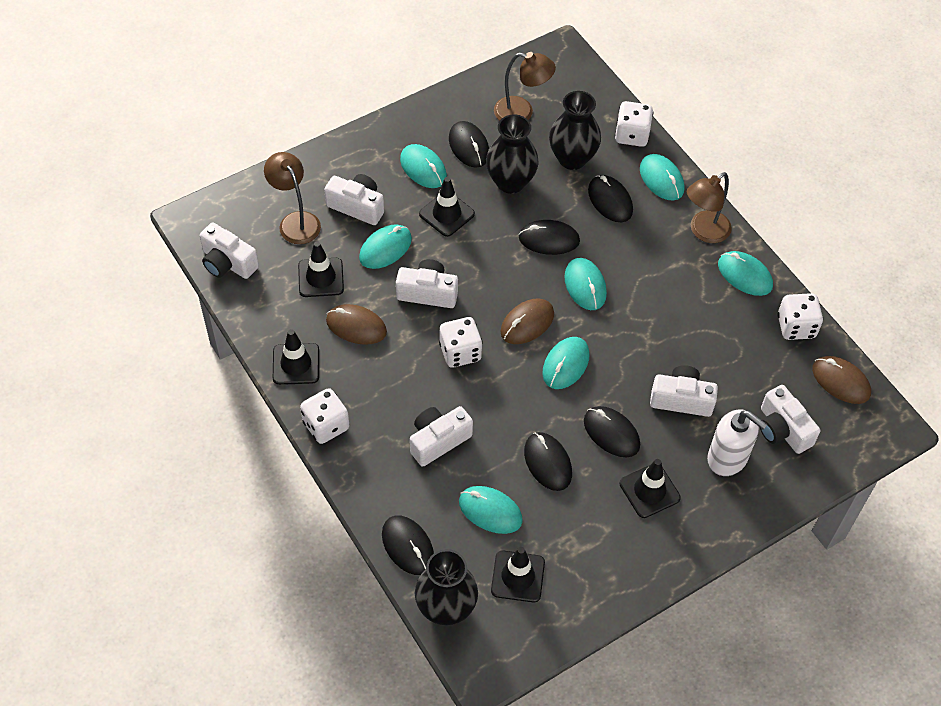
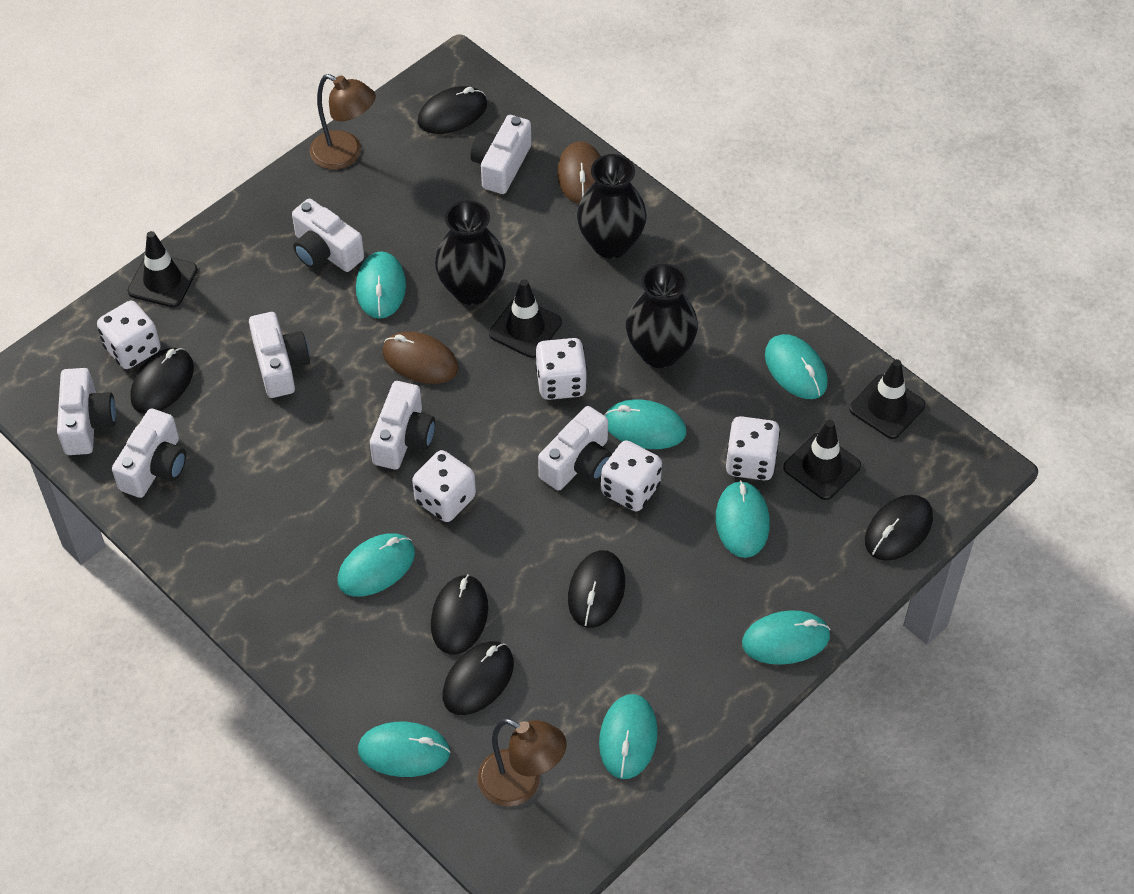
black traffic cone: 5 -> 4
brown lamp: 3 -> 2
brown mouse: 3 -> 2
turquoise mouse: 7 -> 8
white camera: 6 -> 7
white dice: 4 -> 5
white soap dispenser: 1 -> 0

